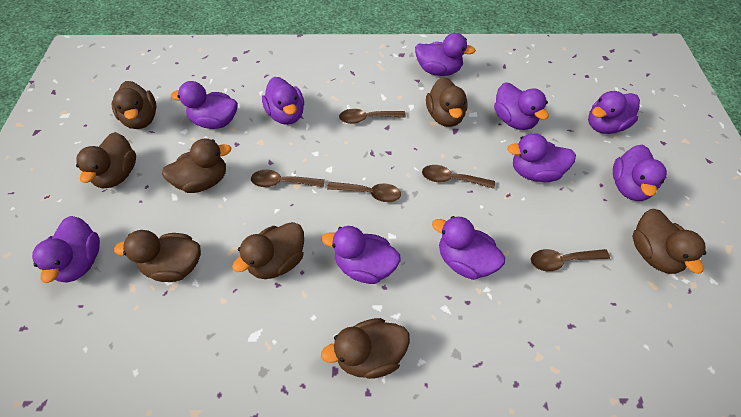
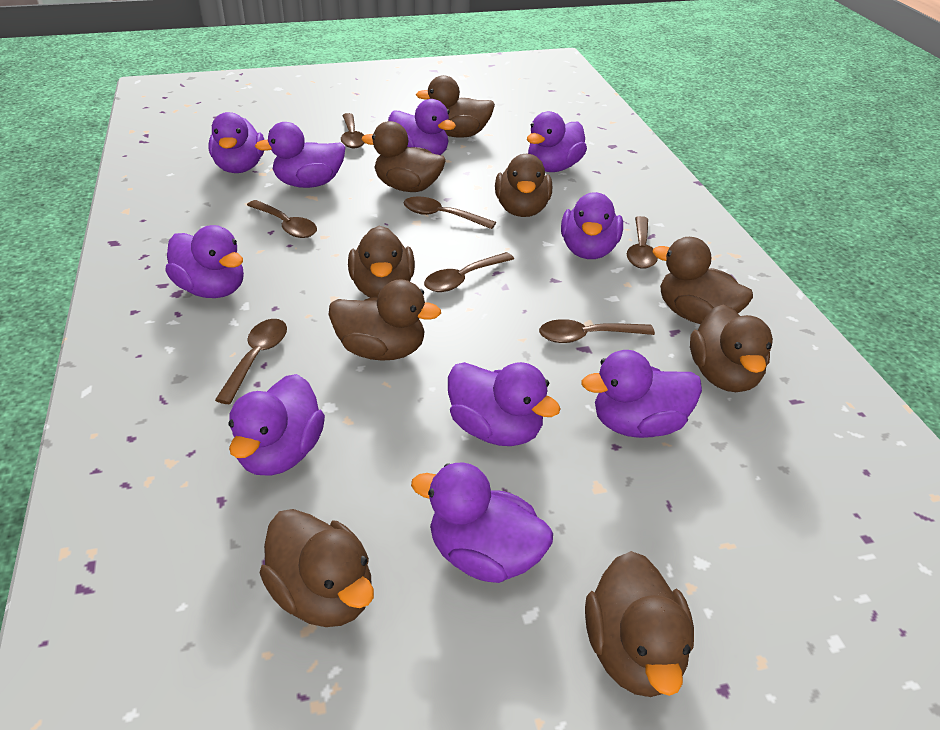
brown duck: 8 -> 9
brown spoon: 5 -> 7

